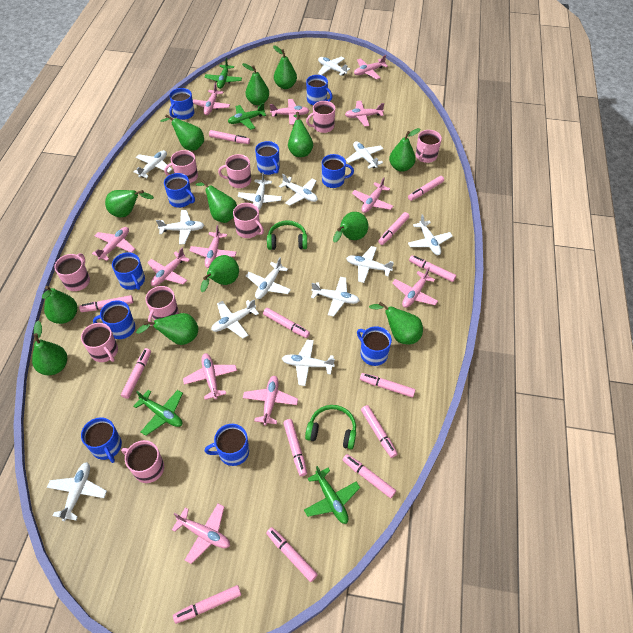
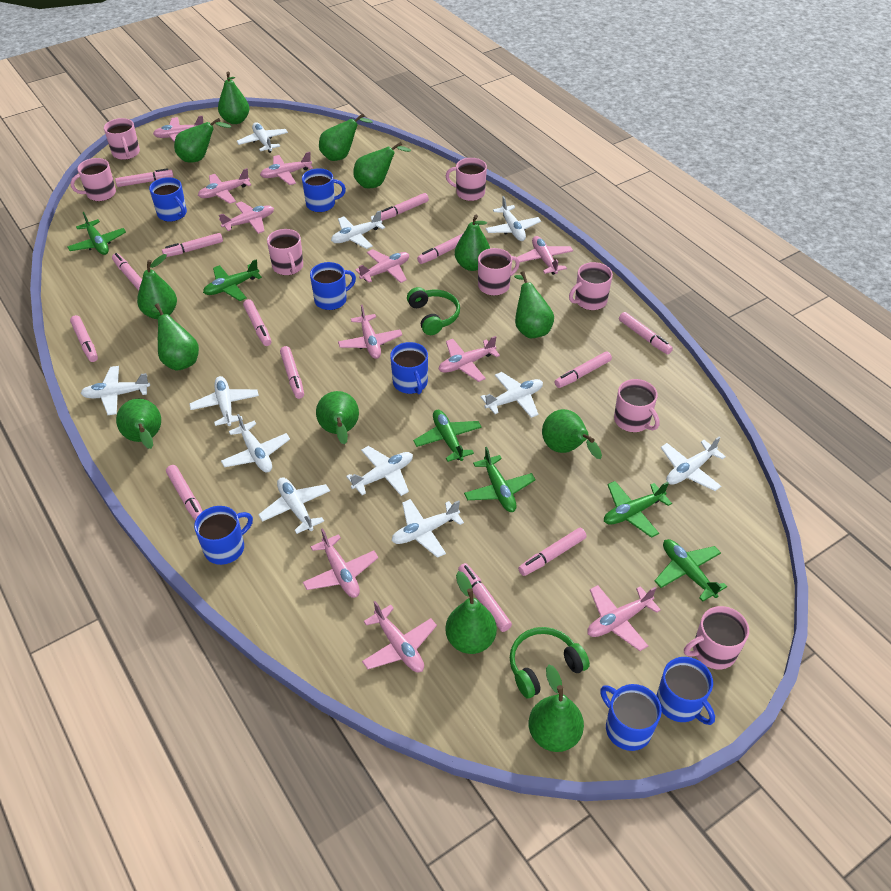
blue mug: 10 -> 7
green plane: 4 -> 6
pink mug: 9 -> 8
pink plane: 12 -> 11
white plane: 13 -> 11

